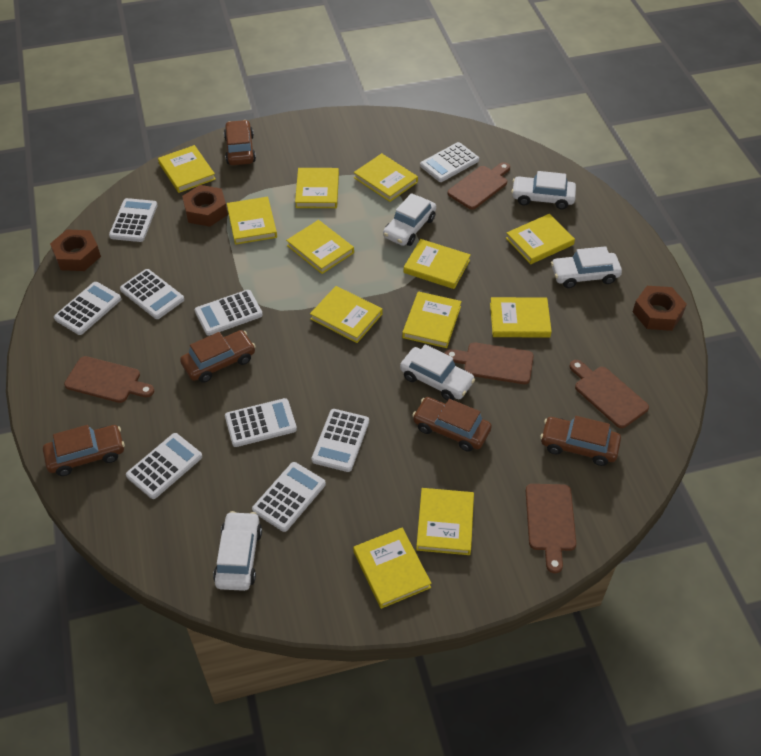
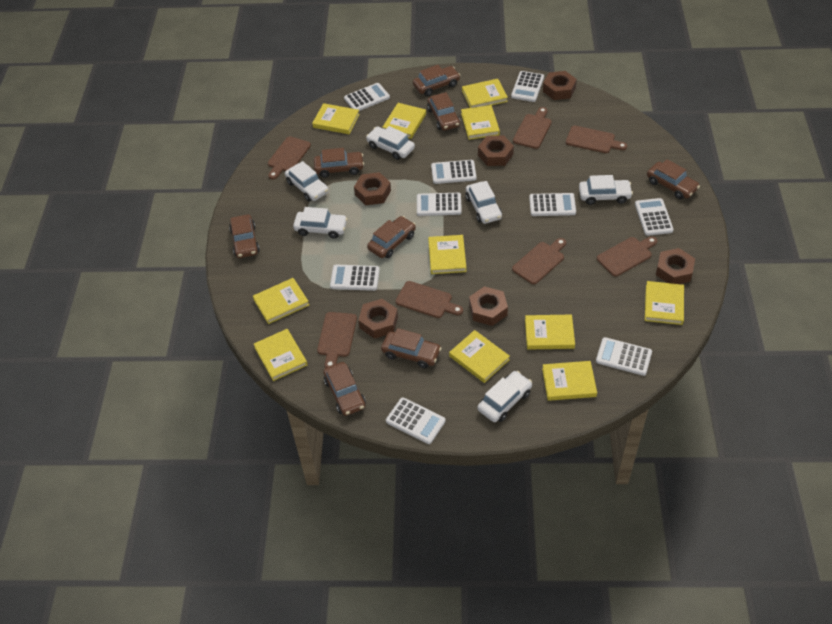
brown car: 5 -> 8
brown cutting board: 5 -> 7
brown nut: 3 -> 6
white car: 5 -> 6
yellow book: 12 -> 11

